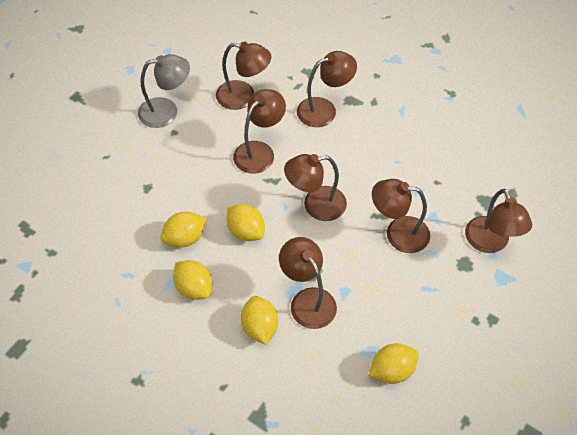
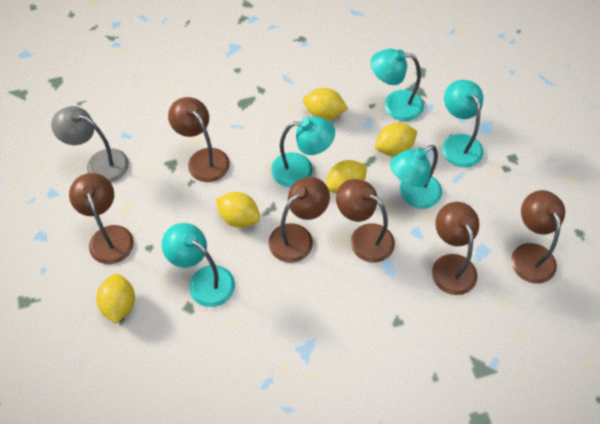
brown lamp: 7 -> 6
turquoise lamp: 0 -> 5

